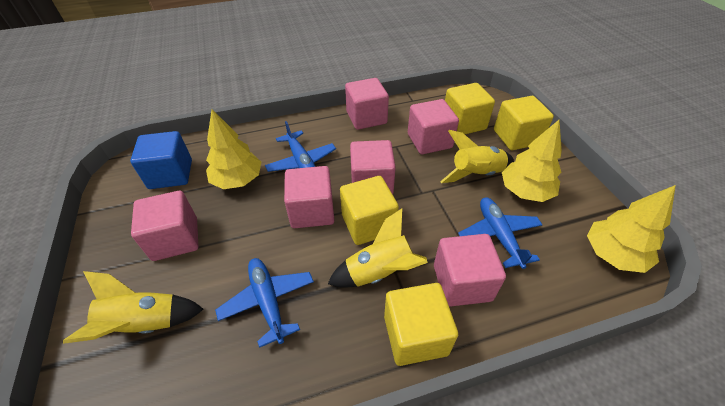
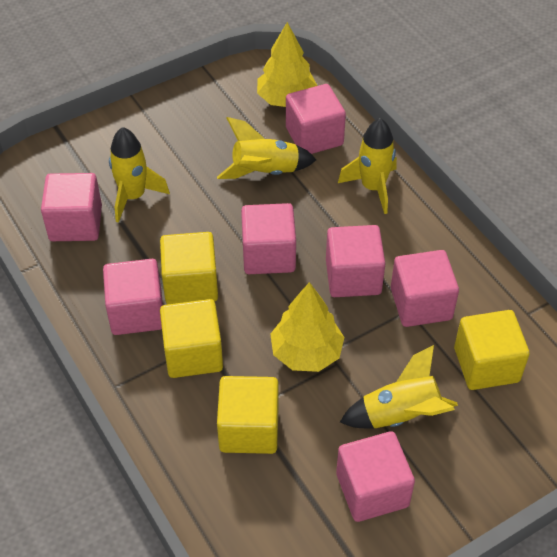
blue cube: 1 -> 0
blue plane: 3 -> 0
pink cube: 6 -> 7
yellow rocket: 3 -> 4
yellow tree: 3 -> 2

